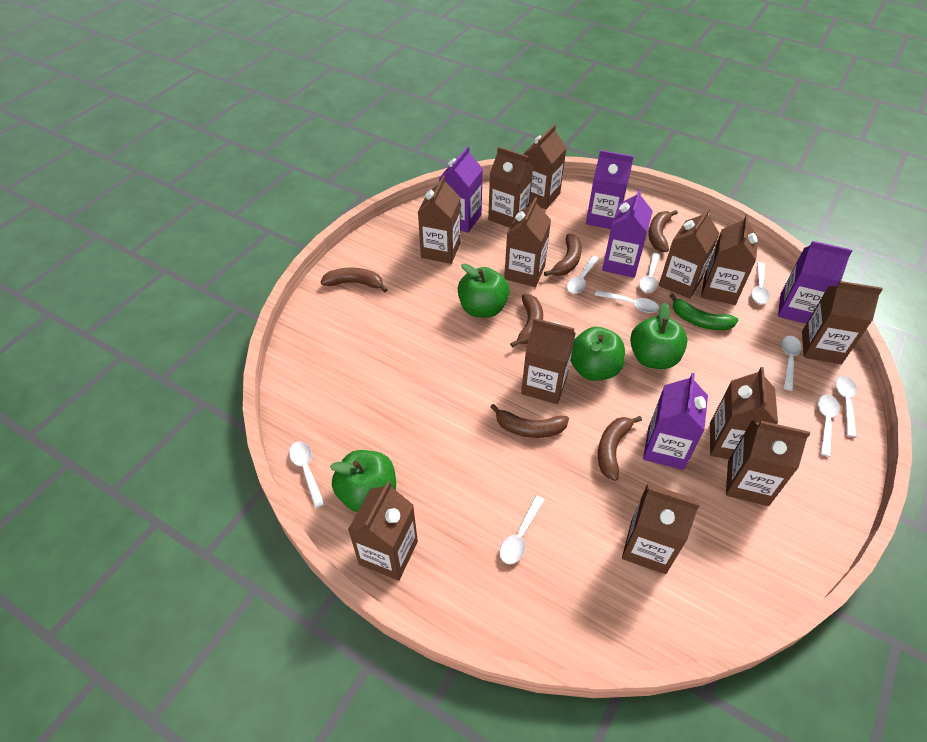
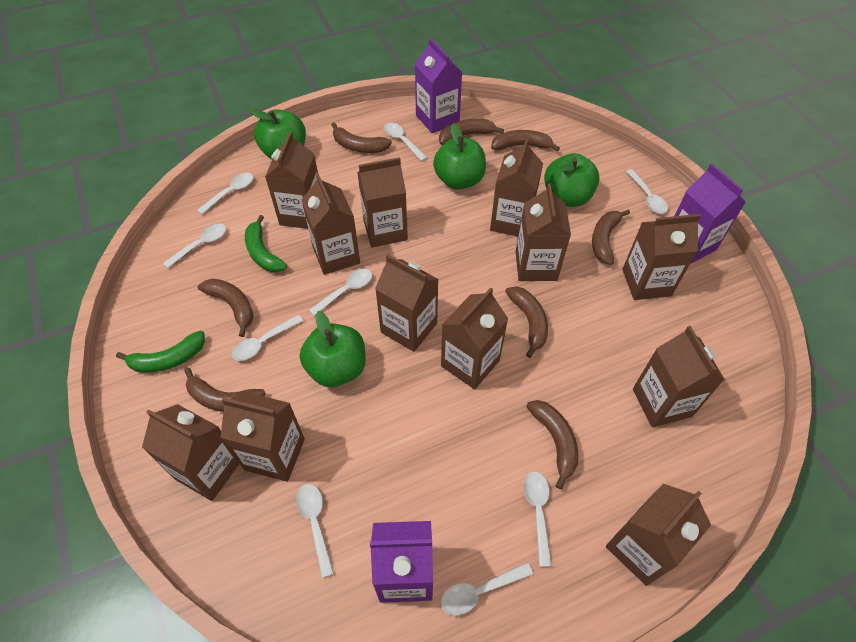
brown banana: 6 -> 8
green banana: 1 -> 2
purple carton: 5 -> 3

